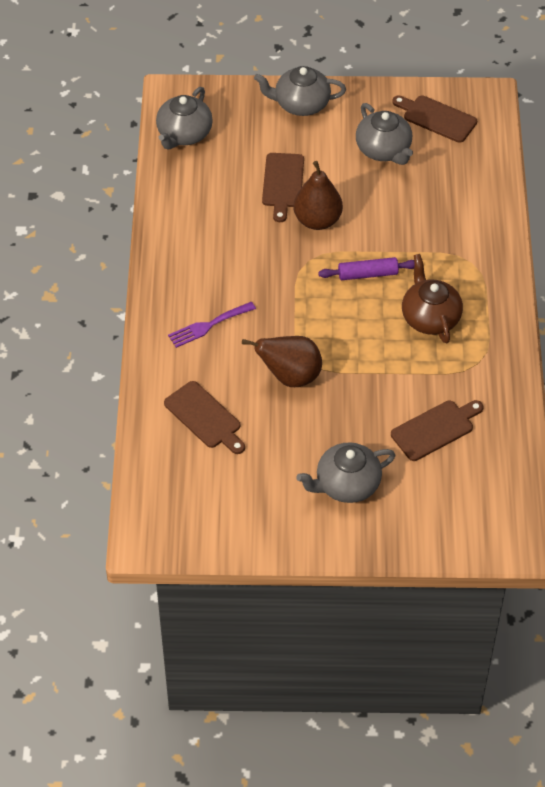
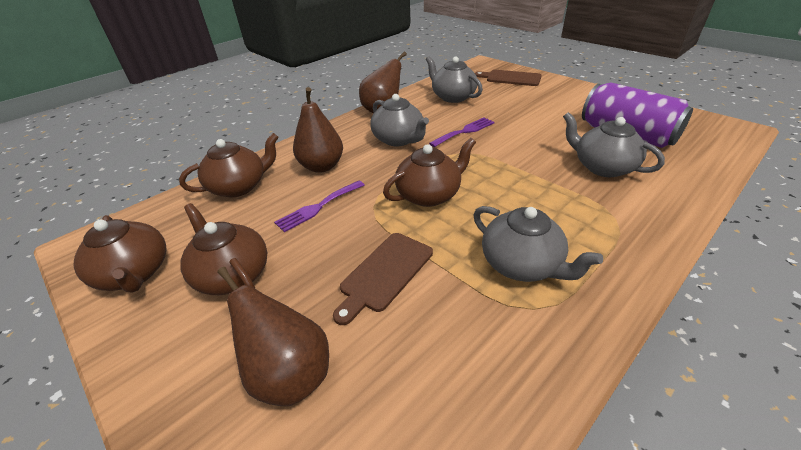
brown cutting board: 4 -> 2
brown pear: 2 -> 3
brown teapot: 1 -> 4
purple can: 0 -> 1
purple fork: 1 -> 2
purple rolling pin: 1 -> 0

